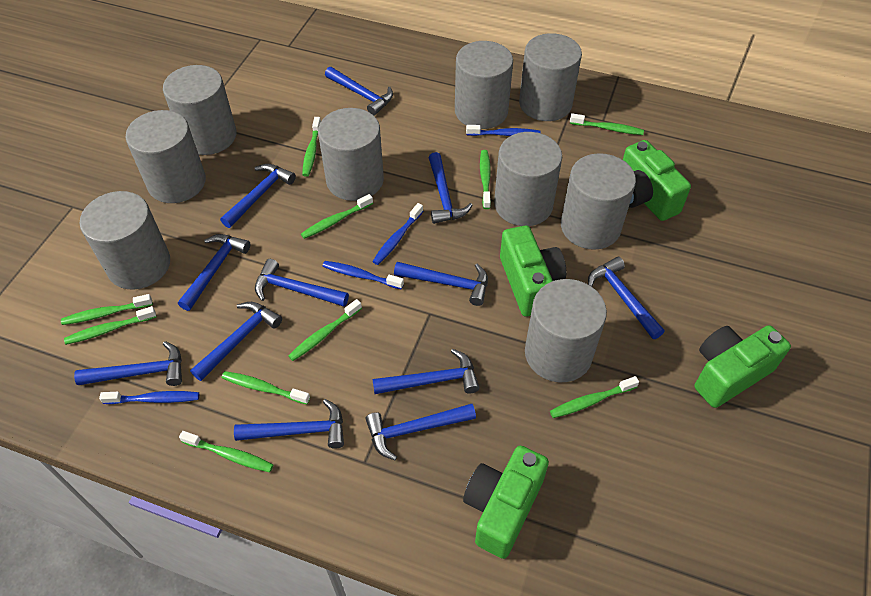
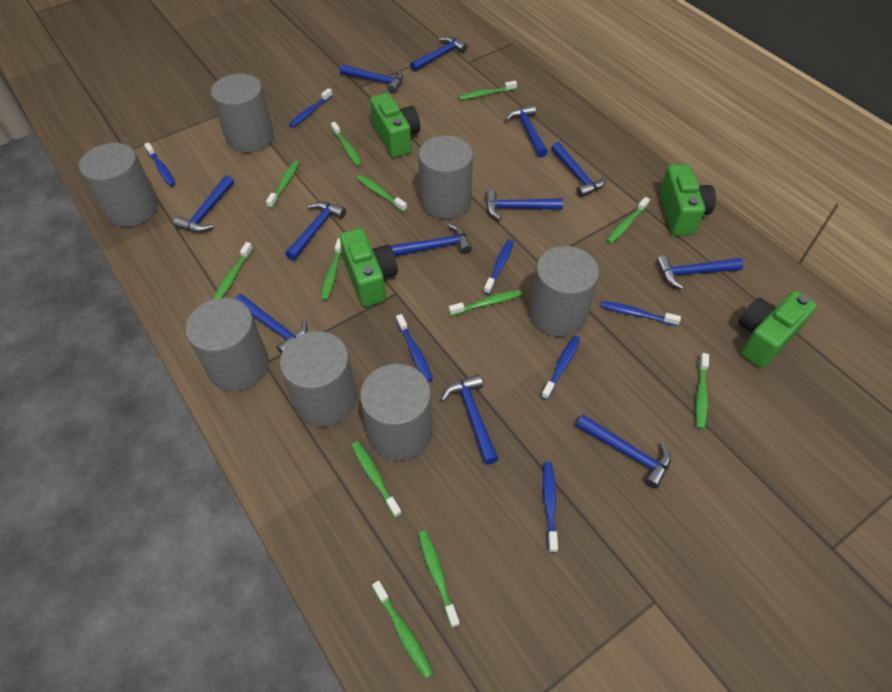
blue toothbrush: 4 -> 7
green toothbrush: 10 -> 12
grey cylinder: 9 -> 7

